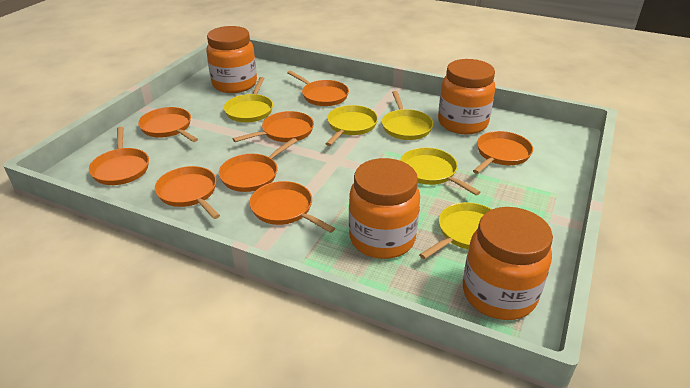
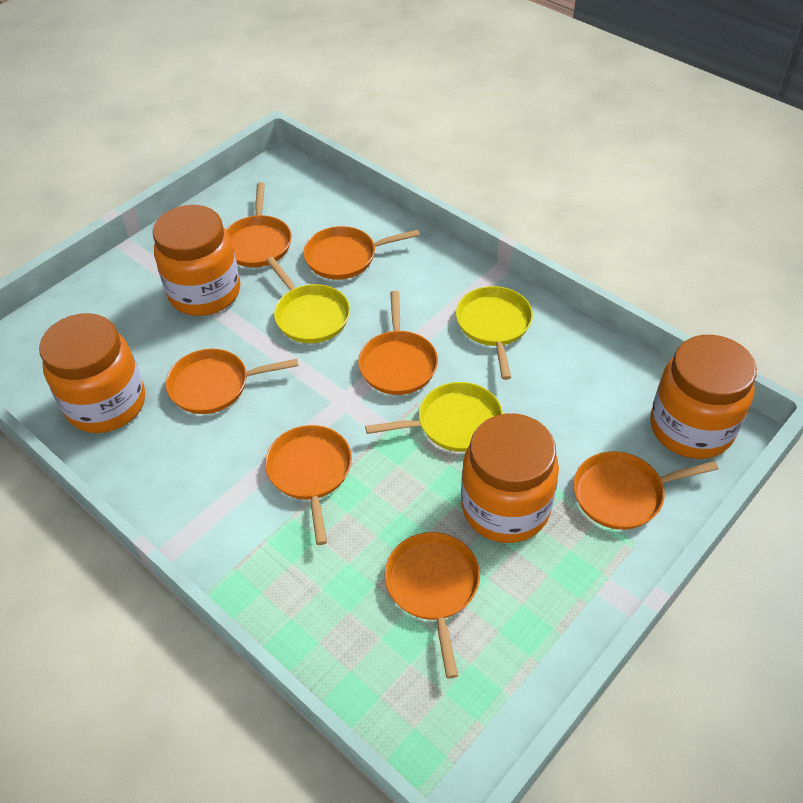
orange pan: 8 -> 7
yellow pan: 5 -> 3

